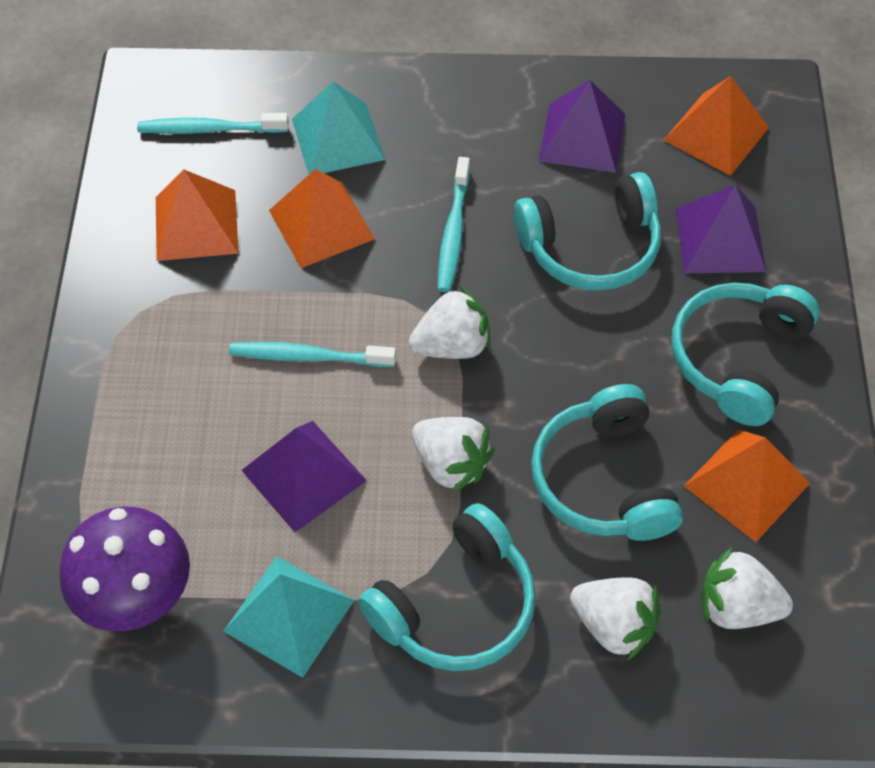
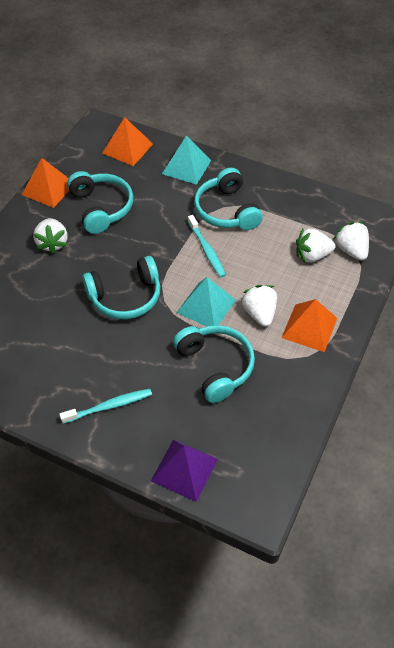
orange pyramid: 4 -> 3
purple mushroom: 1 -> 0
purple pyramid: 3 -> 1
turquoise toothbrush: 3 -> 2

